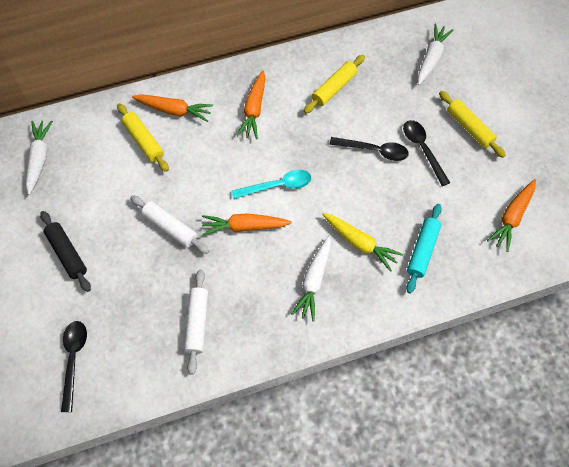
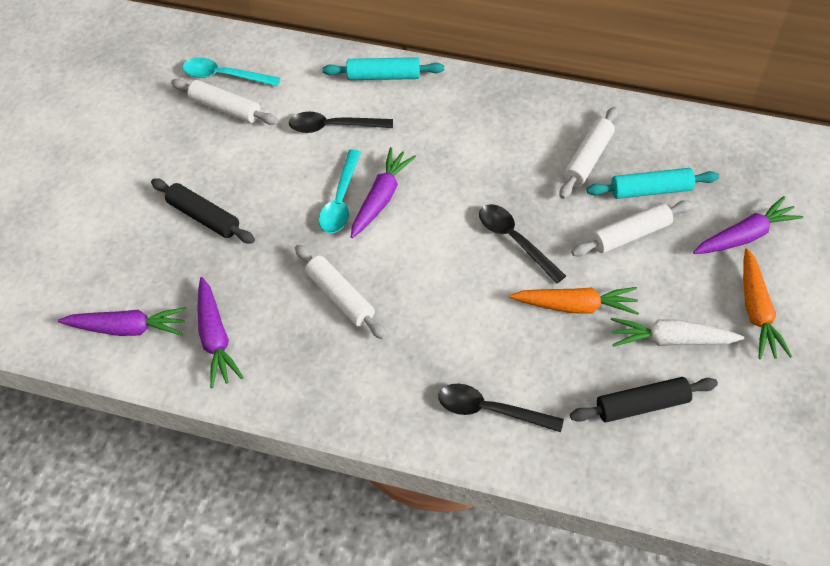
black rolling pin: 1 -> 2
orange carrot: 4 -> 2
purple carrot: 0 -> 4
turquoise rolling pin: 1 -> 2
turquoise spoon: 1 -> 2
white carrot: 3 -> 1
white rolling pin: 2 -> 4
yellow carrot: 1 -> 0
yellow rolling pin: 3 -> 0

